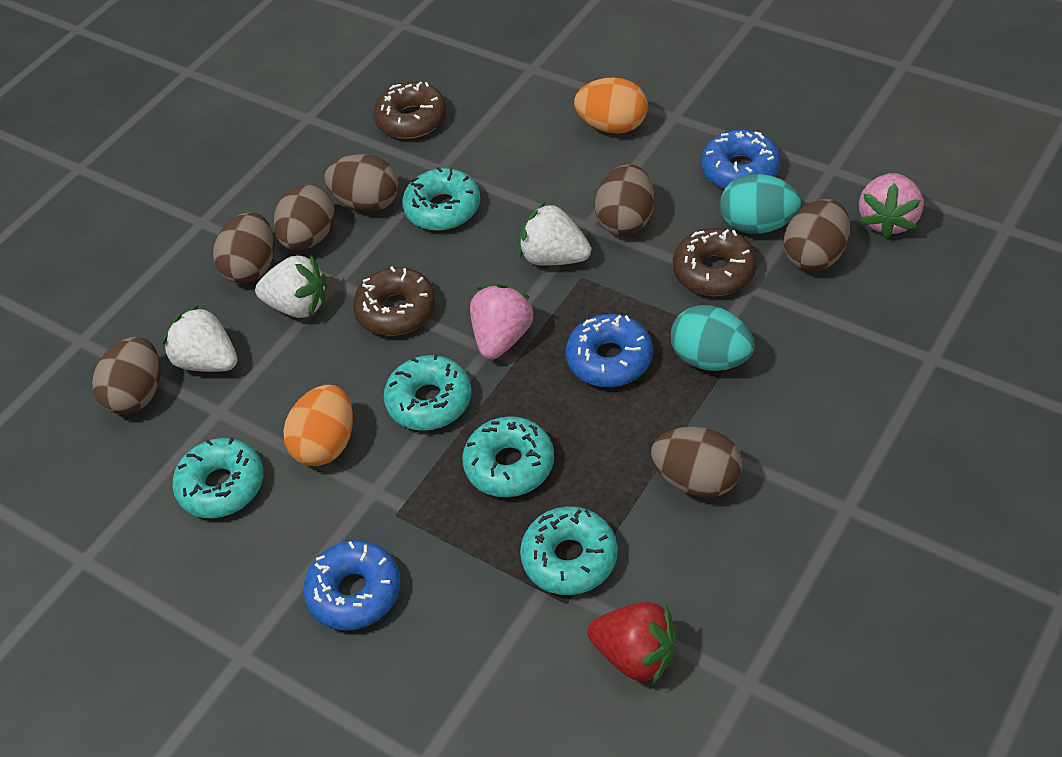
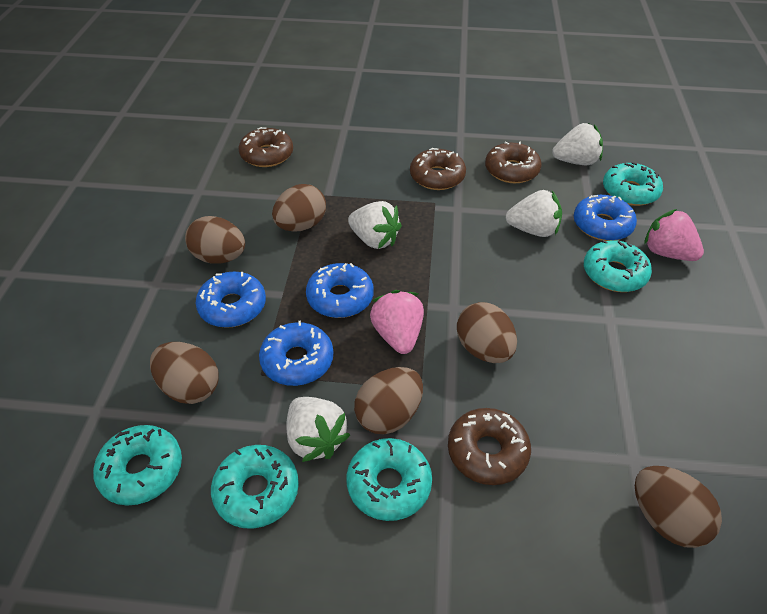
blue donut: 3 -> 4
brown donut: 3 -> 4
brown egg: 7 -> 6
orange egg: 2 -> 0
red strawberry: 1 -> 0
turquoise egg: 2 -> 0
white strawberry: 3 -> 4

